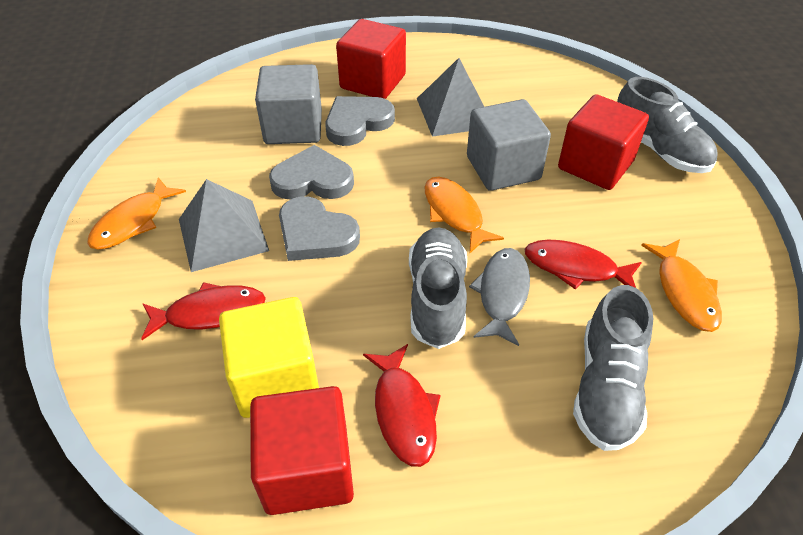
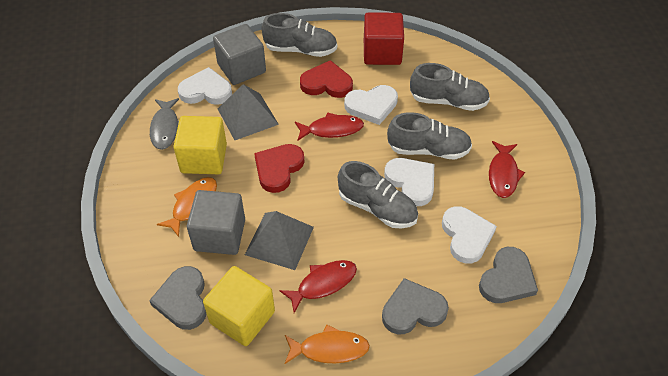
grey shoe: 3 -> 4
orange fish: 3 -> 2
red cube: 3 -> 1
red heart: 0 -> 2
white heart: 0 -> 4
yellow cube: 1 -> 2

